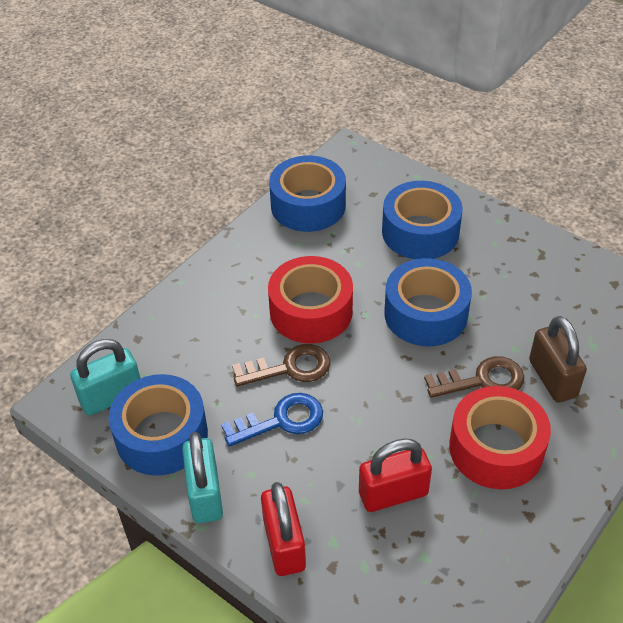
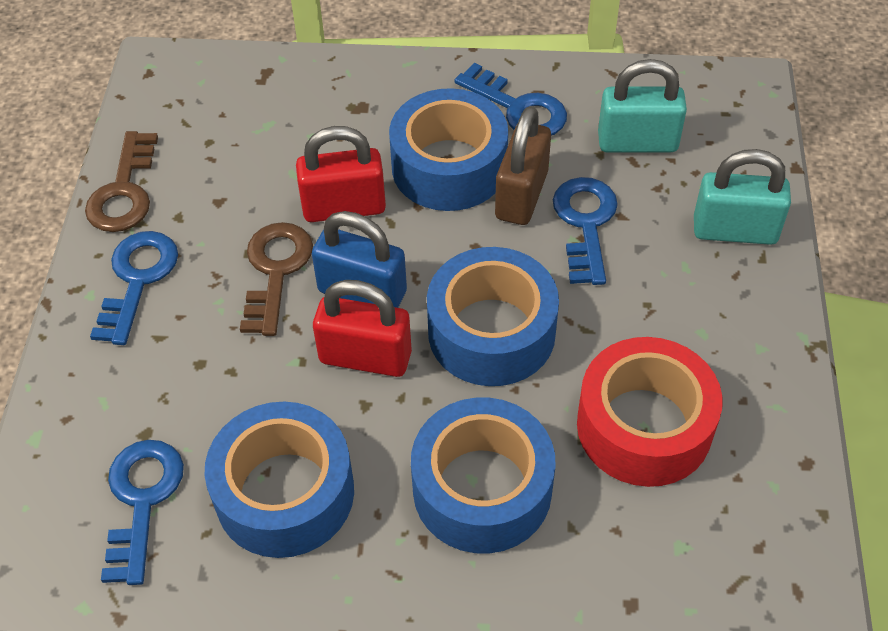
blue key: 1 -> 4
blue padlock: 0 -> 1
red tape: 2 -> 1

